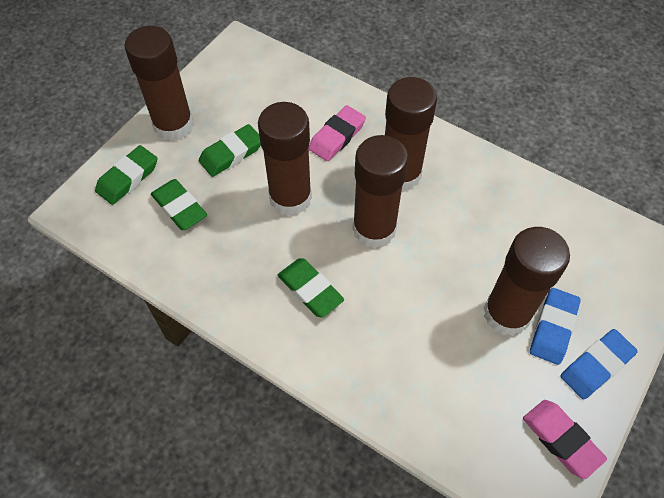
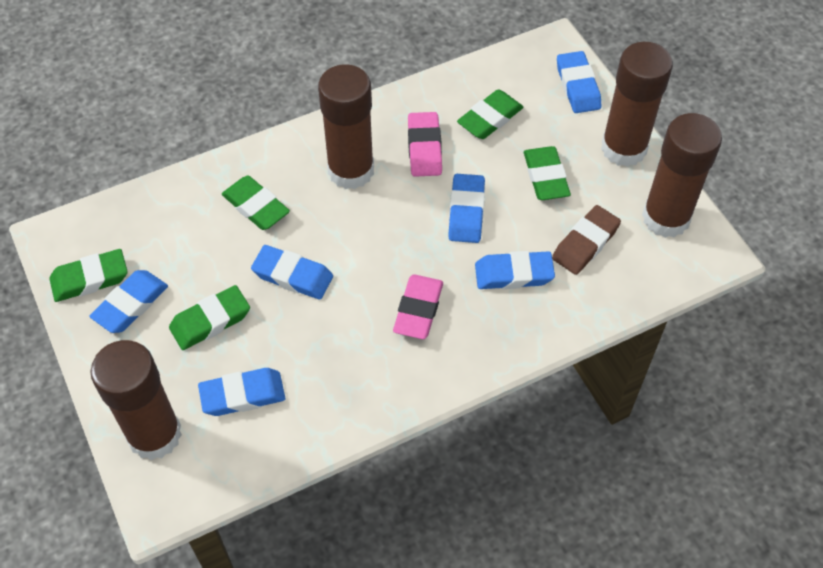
blue eraser: 2 -> 6
brown eraser: 0 -> 1
brown glue stick: 5 -> 4
green eraser: 4 -> 5

